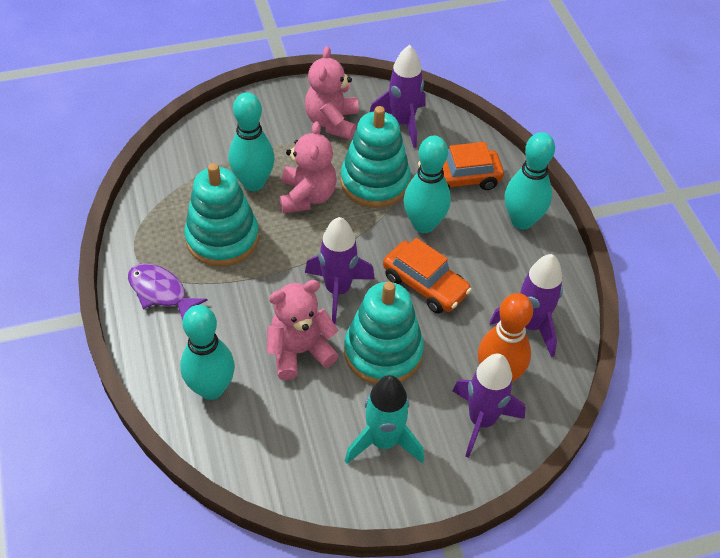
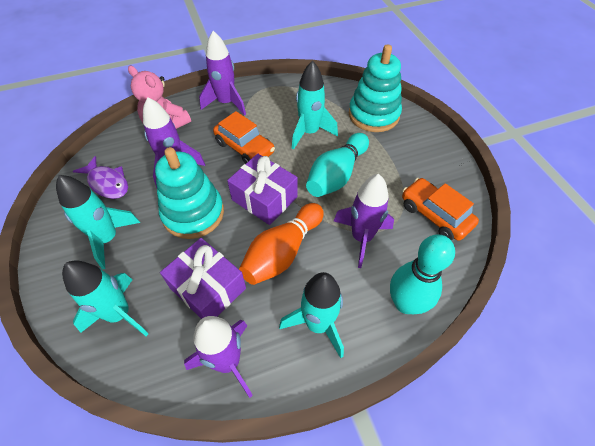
pink teddy bear: 3 -> 1
purple gift: 0 -> 2
turquoise bowling pin: 4 -> 2
turquoise rocket: 1 -> 4
turquoise stacking toy: 3 -> 2

